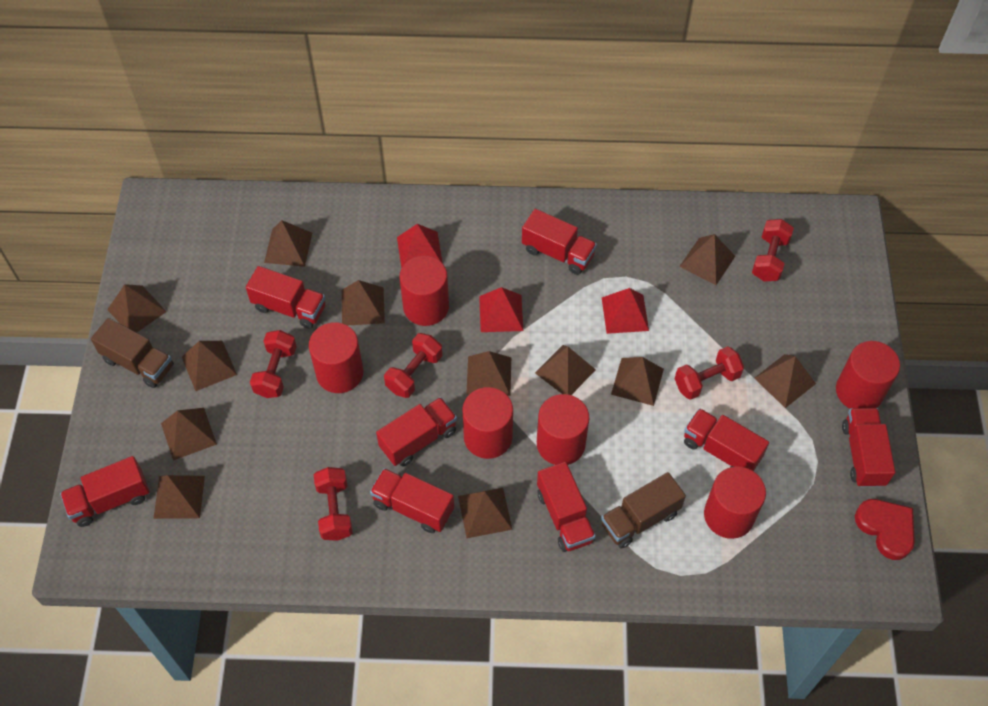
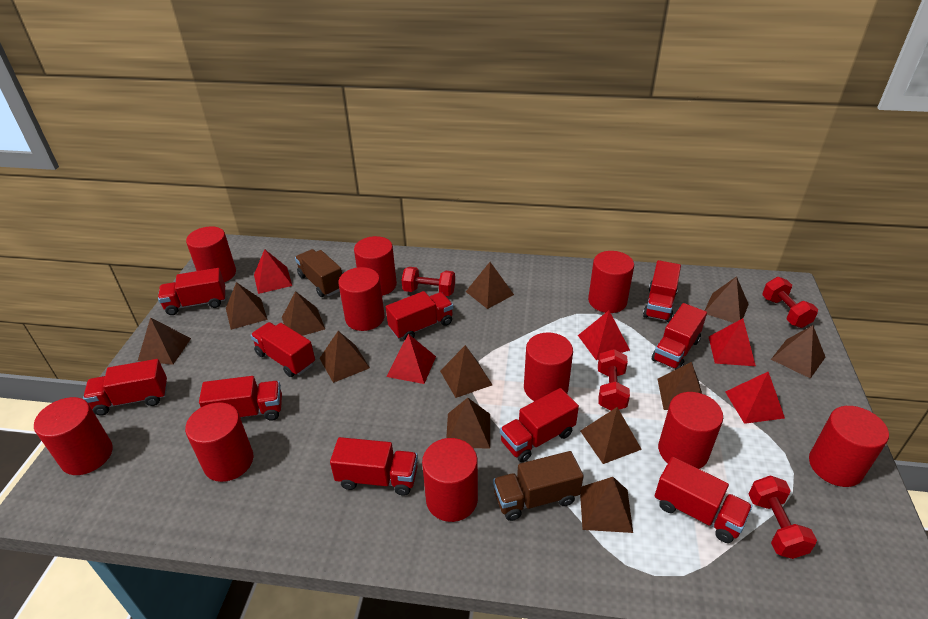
red cylinder: 6 -> 10
red dumbbell: 5 -> 4
red heart: 1 -> 0
red pyramid: 3 -> 5
red truck: 8 -> 10

